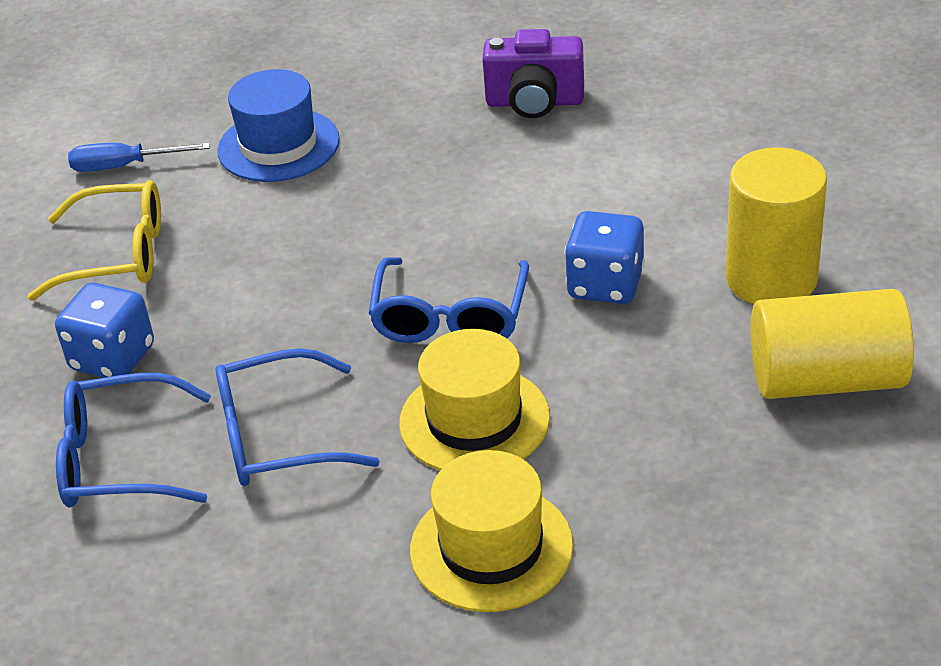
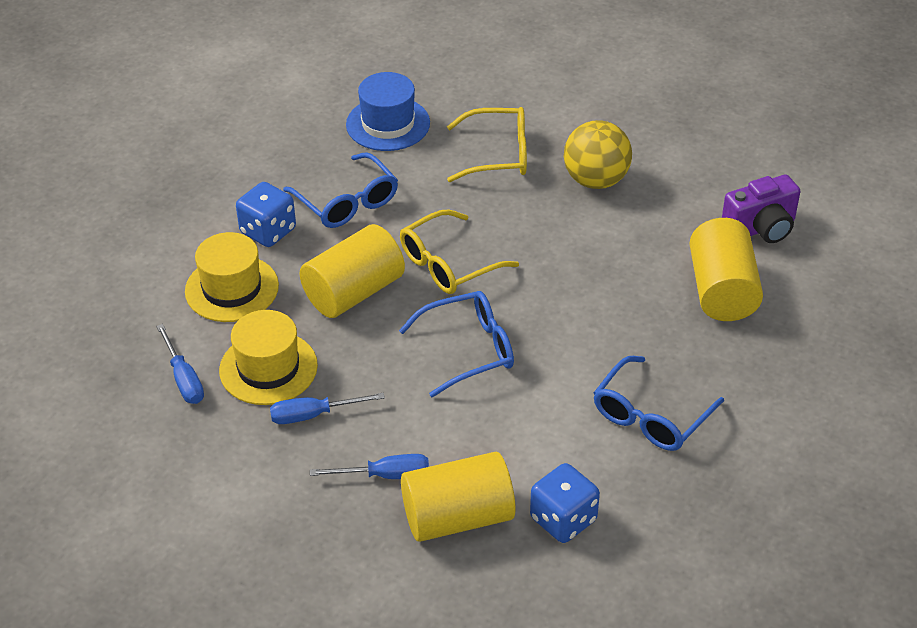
blue screwdriver: 1 -> 3
yellow ball: 0 -> 1
yellow cylinder: 2 -> 3
yellow glasses: 1 -> 2

